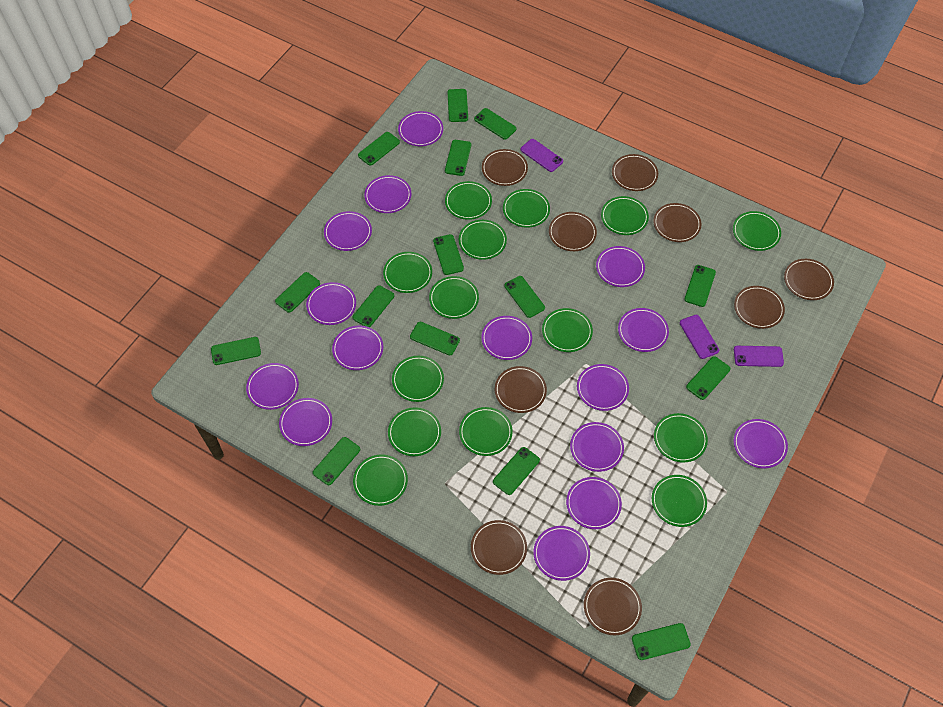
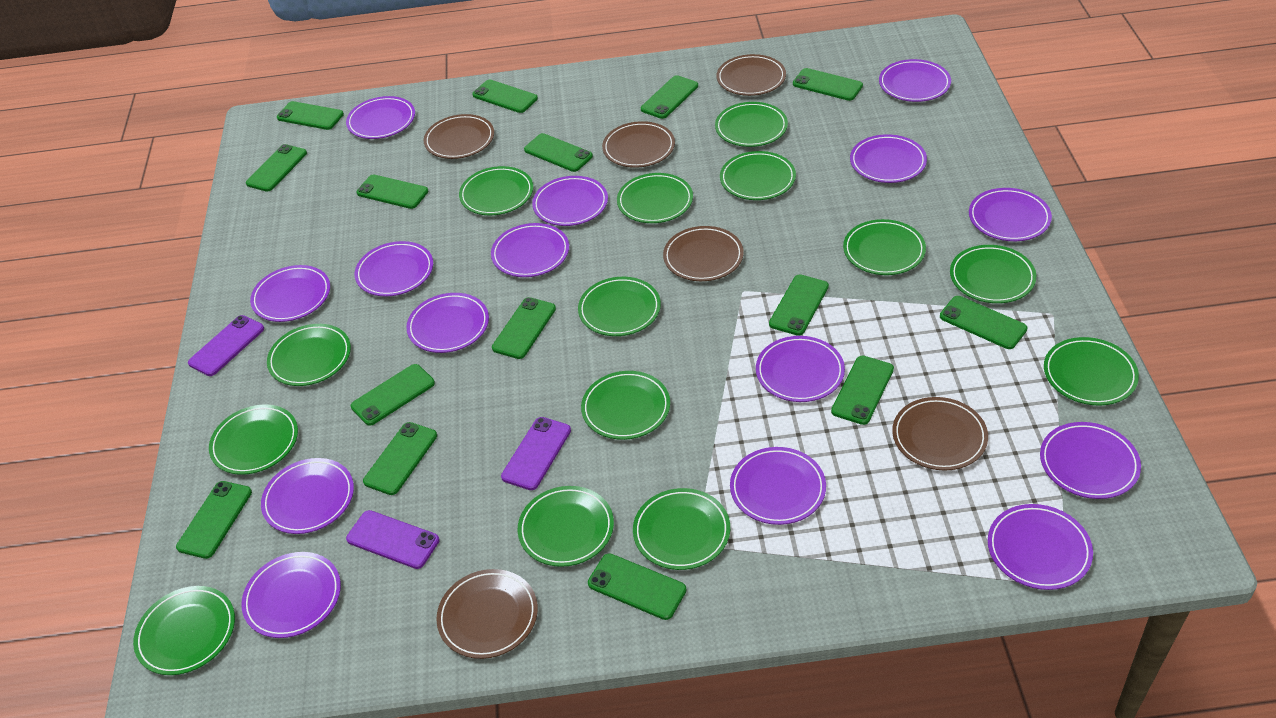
brown plate: 9 -> 6

